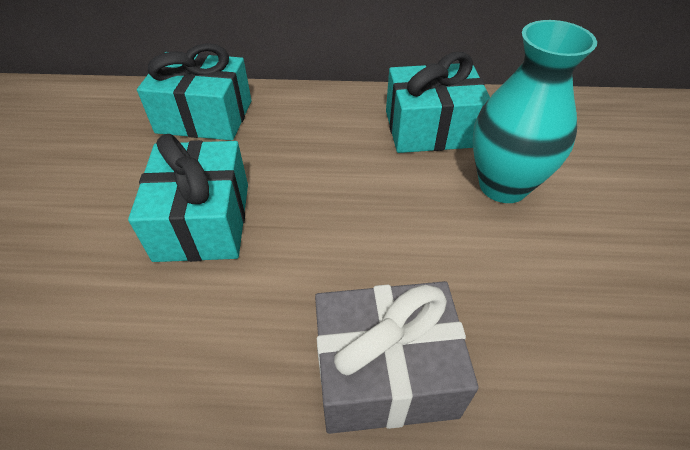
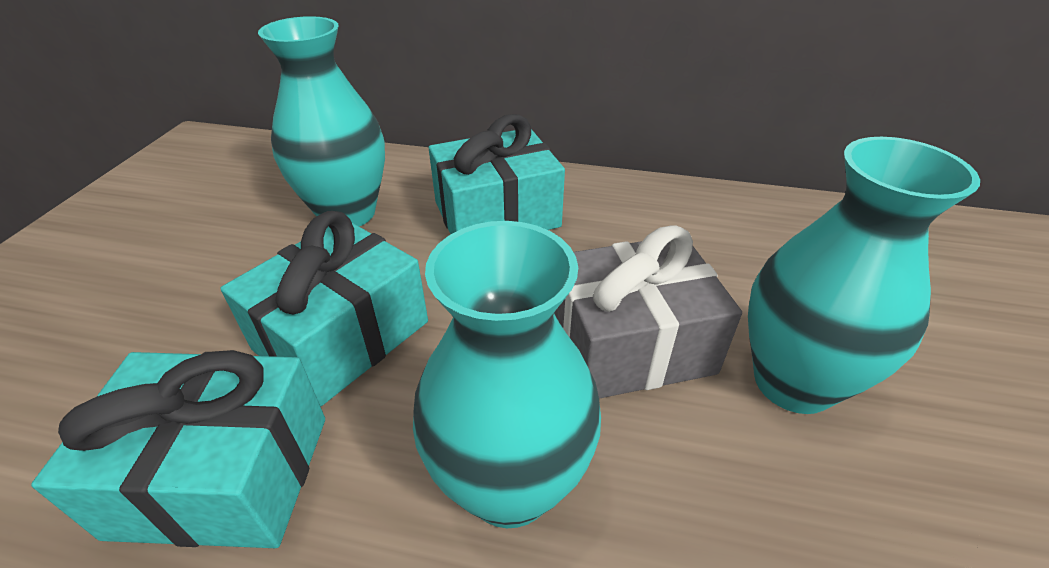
turquoise vase: 1 -> 3

